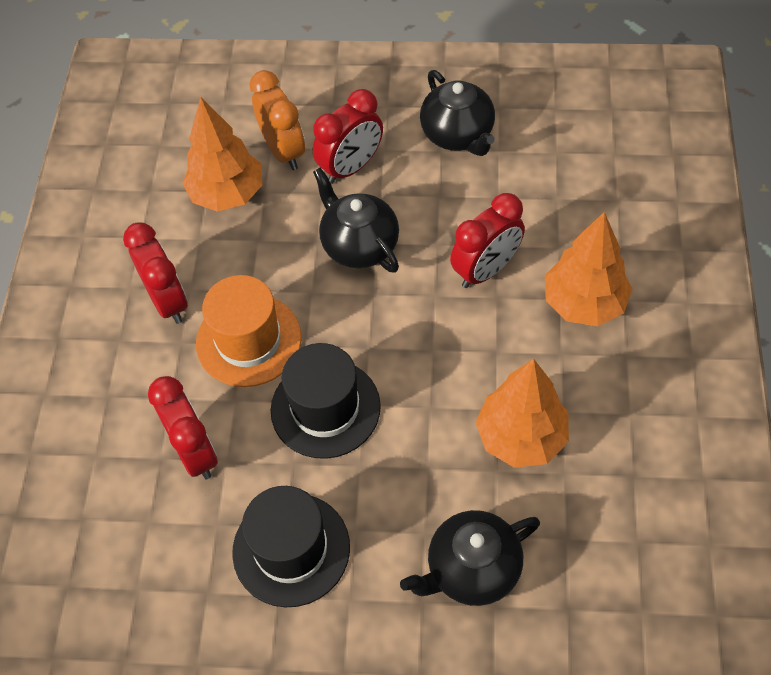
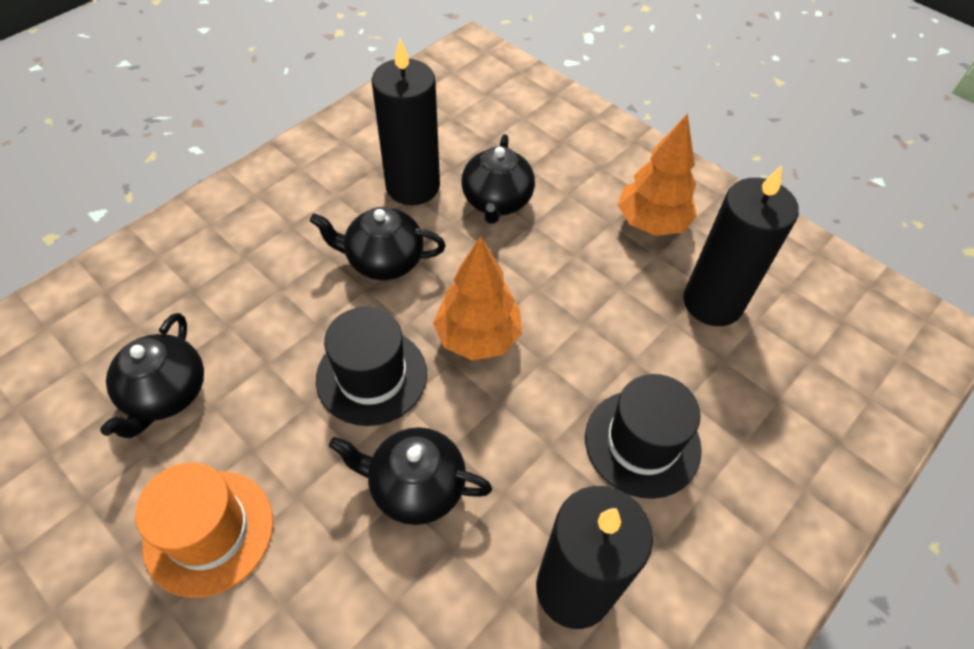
black candle: 0 -> 3
black teapot: 3 -> 4
orange clock: 1 -> 0
orange tree: 3 -> 2
red clock: 4 -> 0

